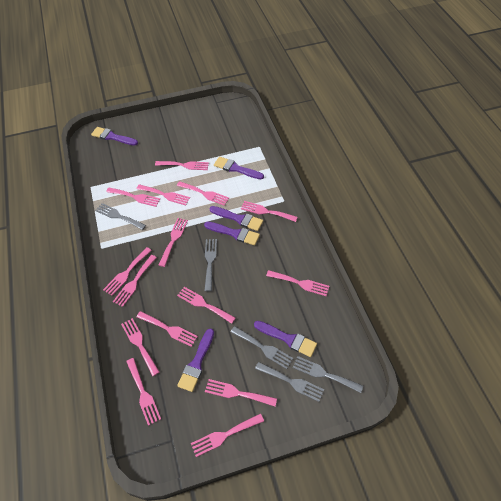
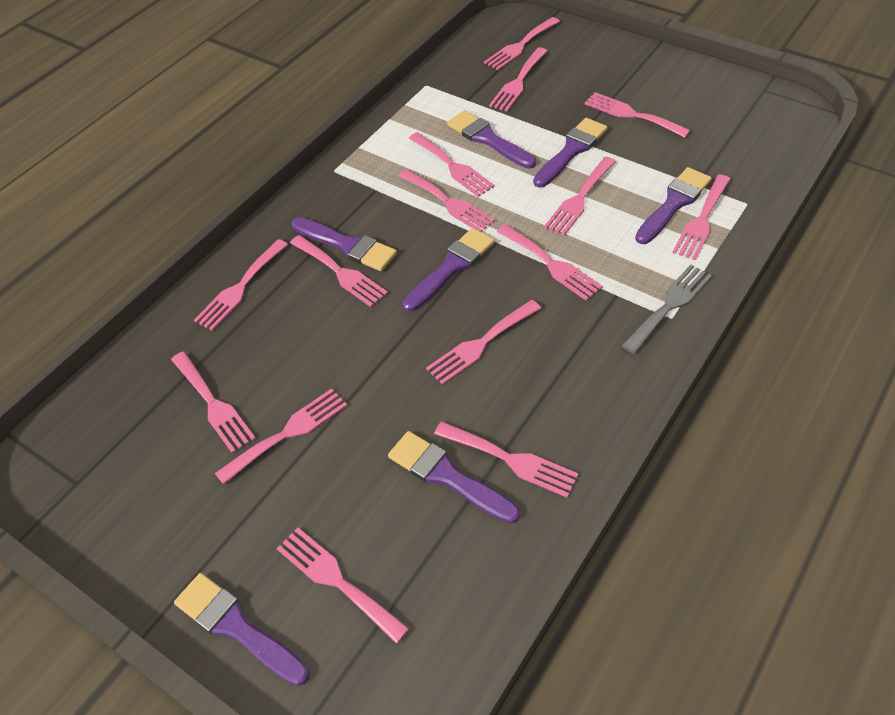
grey fork: 5 -> 1
purple brush: 6 -> 7

